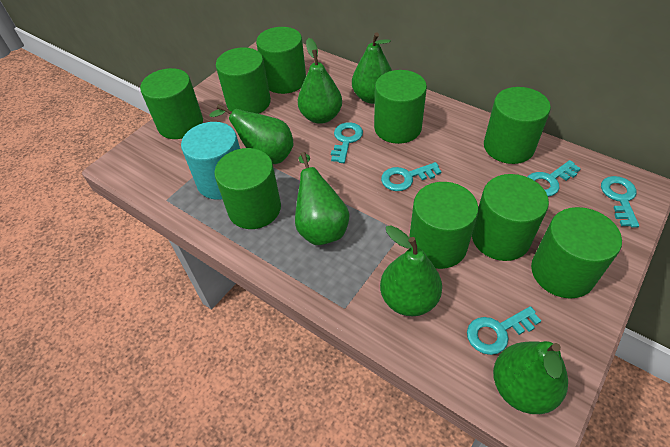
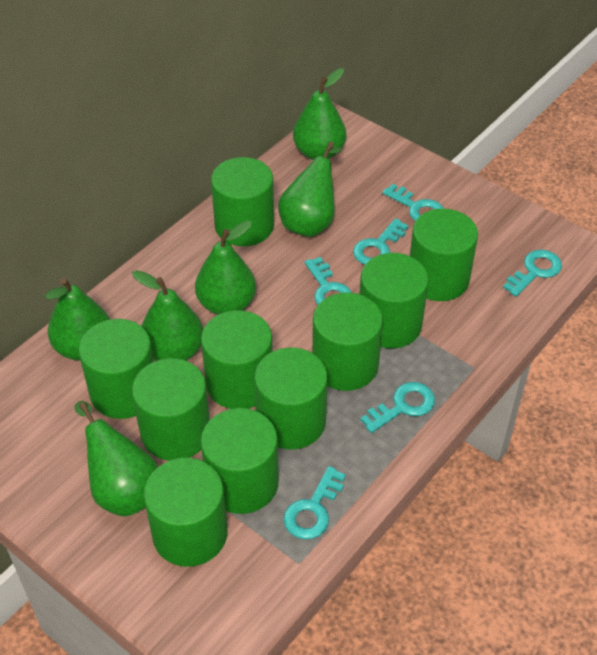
green cylinder: 9 -> 10
turquoise cylinder: 1 -> 0
turquoise key: 5 -> 6

